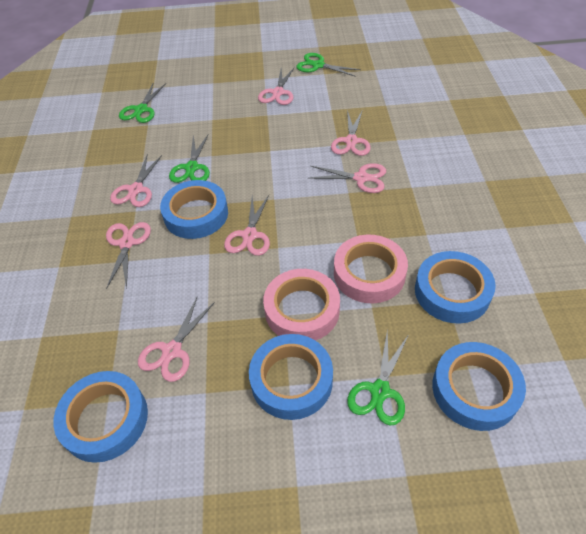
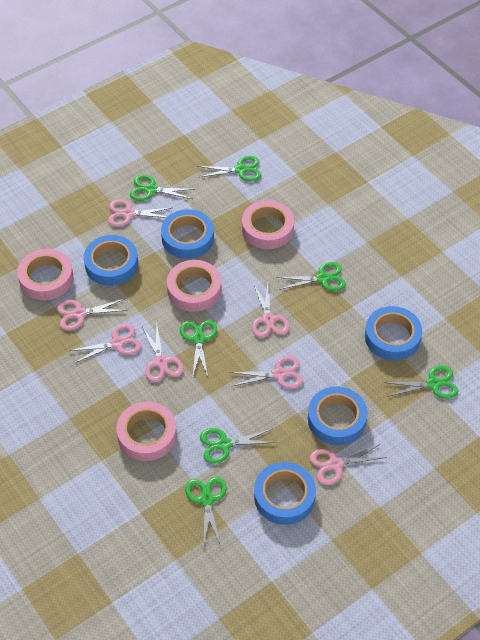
green scissors: 4 -> 7
pink tape: 2 -> 4

